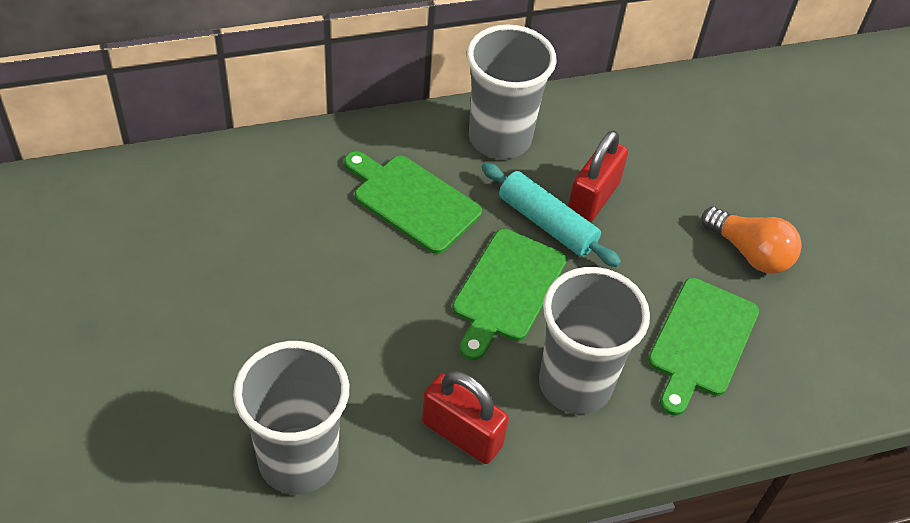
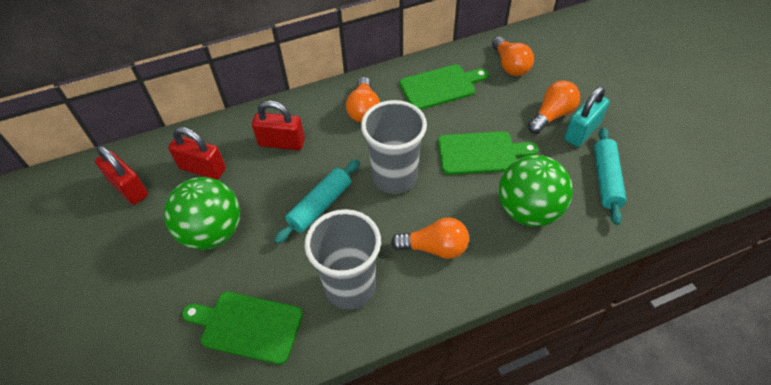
green ball: 0 -> 2
grey cup: 3 -> 2
orange light bulb: 1 -> 4
red padlock: 2 -> 3
turquoise padlock: 0 -> 1
turquoise rolling pin: 1 -> 2

